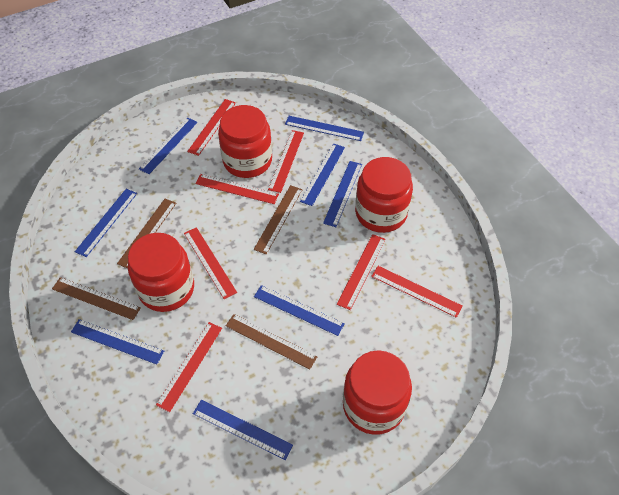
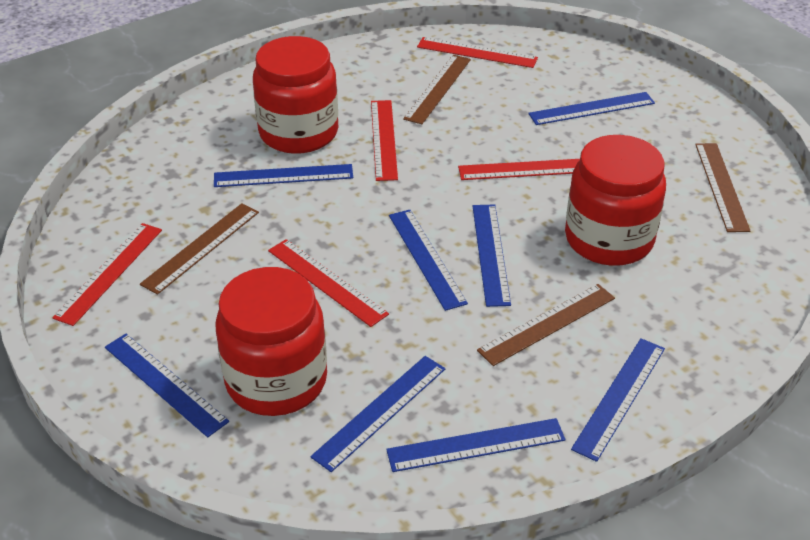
red jar: 4 -> 3
red ruler: 7 -> 5

